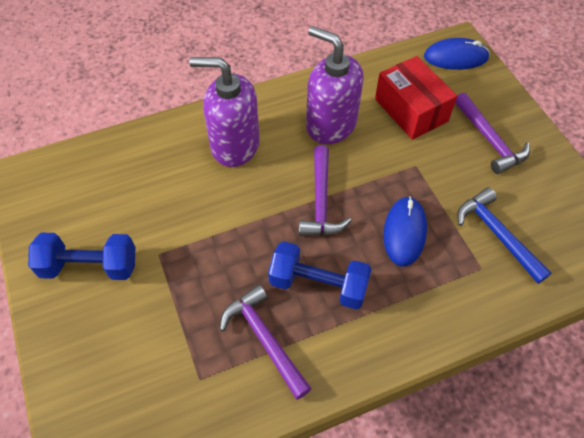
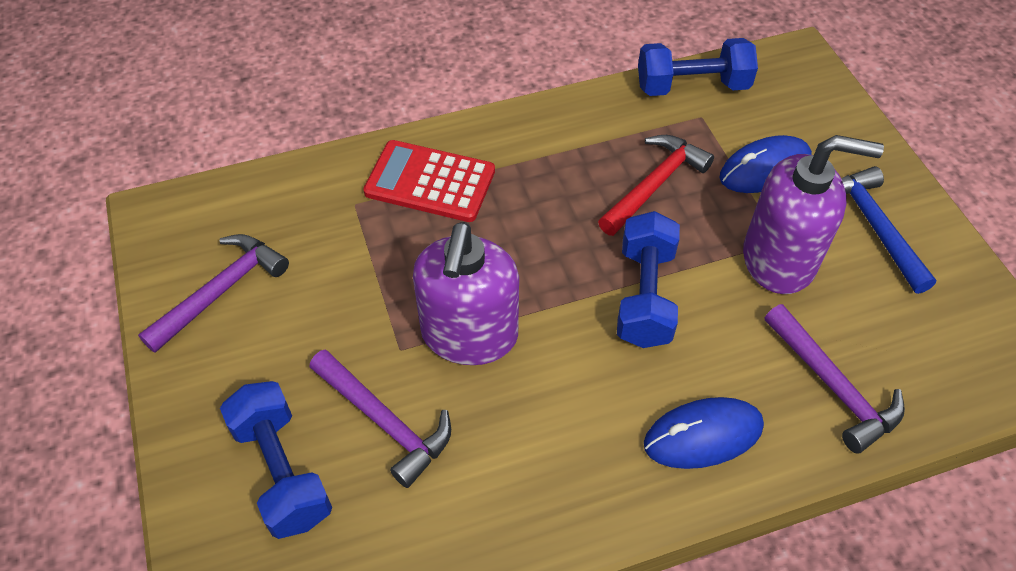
blue dumbbell: 2 -> 3
red box: 1 -> 0
red calculator: 0 -> 1
red hammer: 0 -> 1

